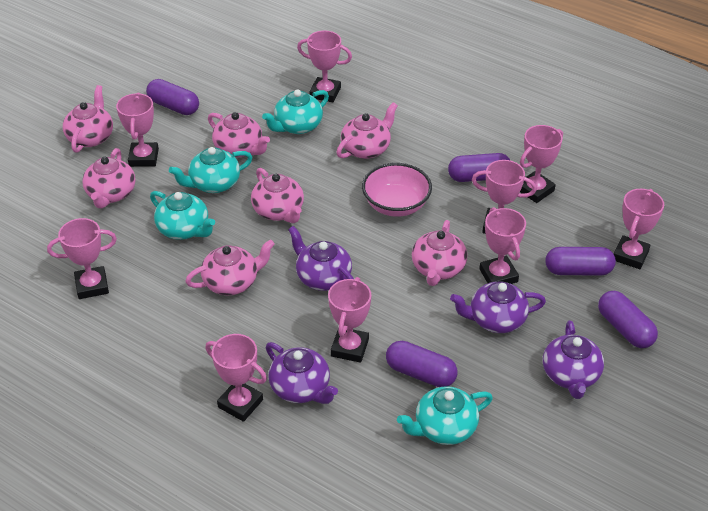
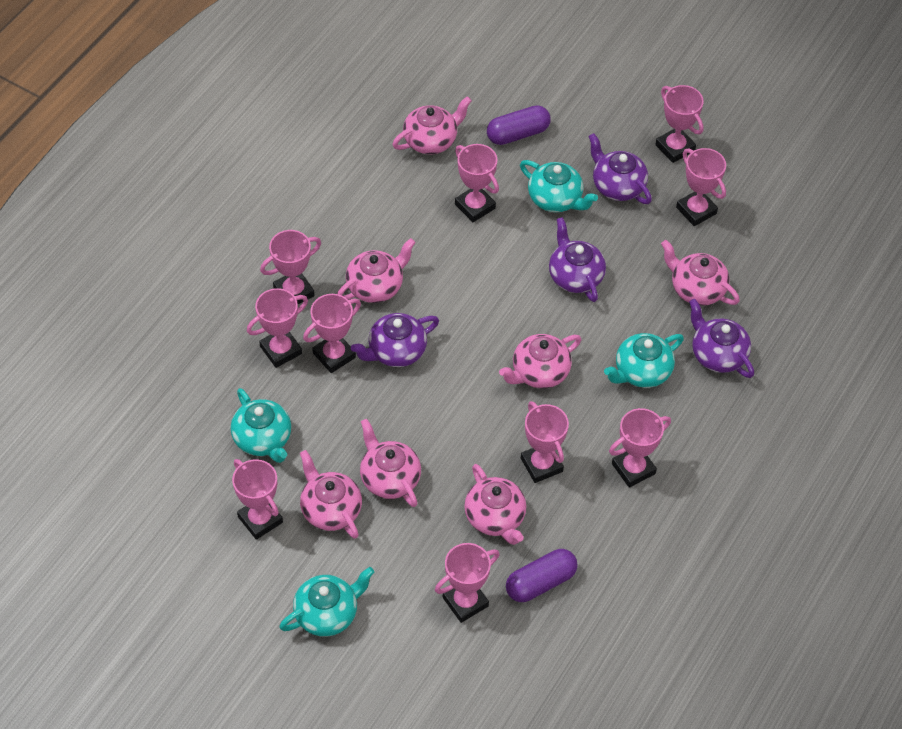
pink bowl: 1 -> 0
pink trophy: 9 -> 10
purple capsule: 5 -> 2

